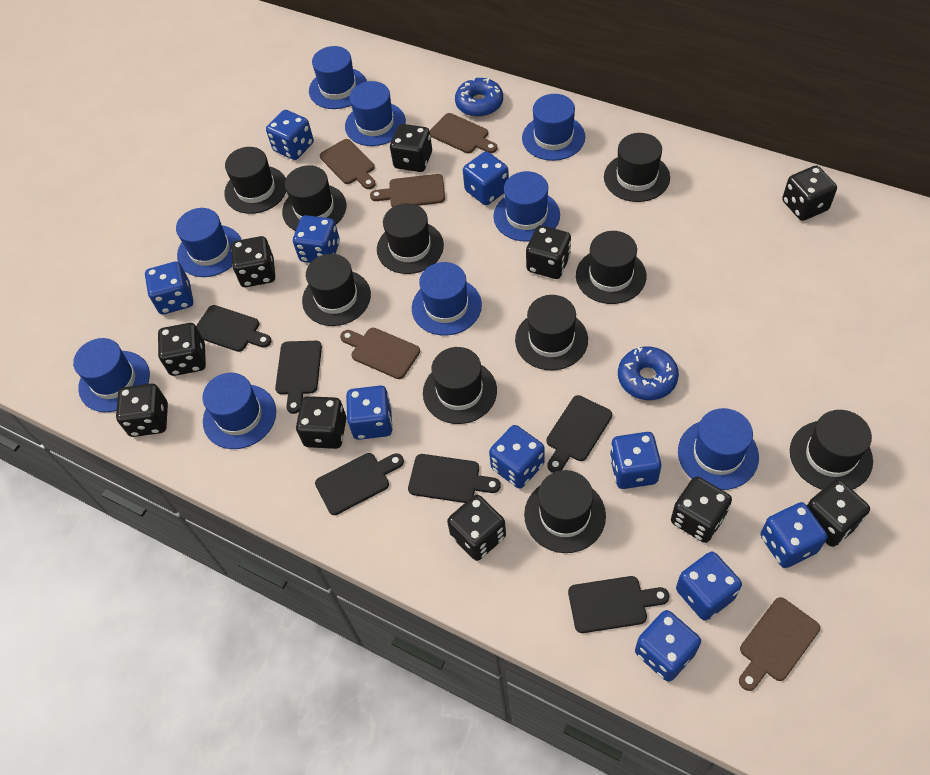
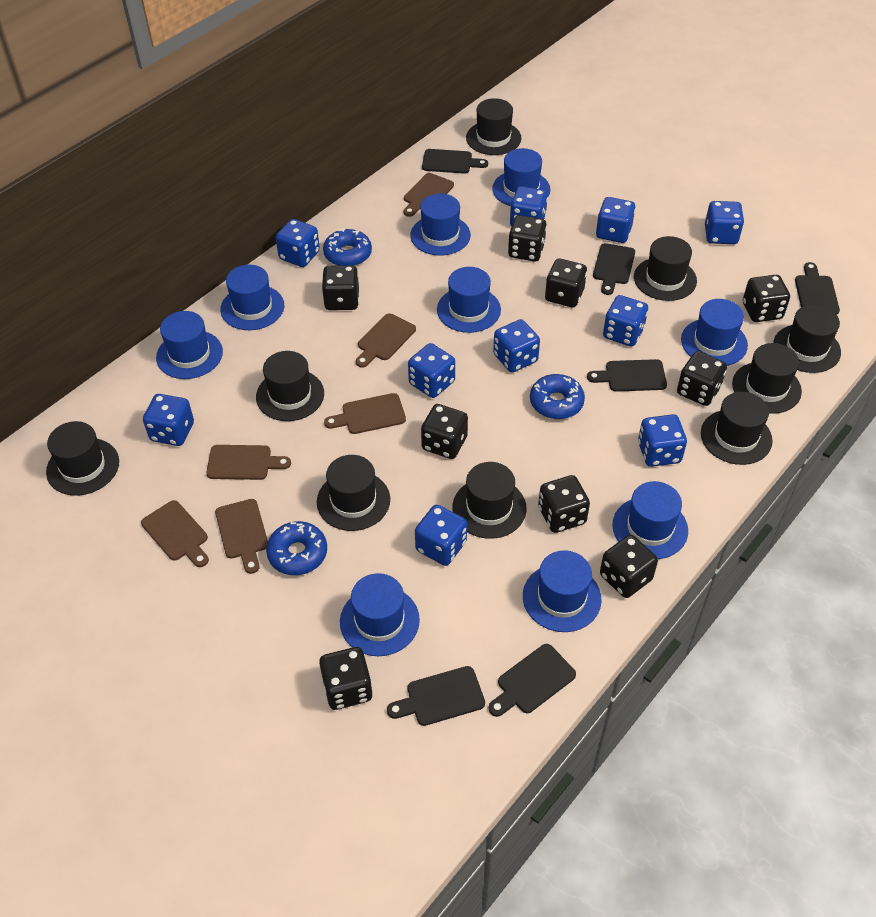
black dice: 10 -> 9
black hat: 10 -> 9
blue donut: 2 -> 3
brown cutting board: 5 -> 6

